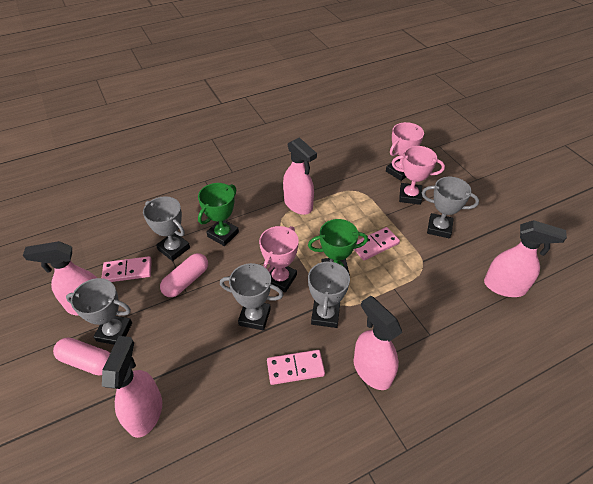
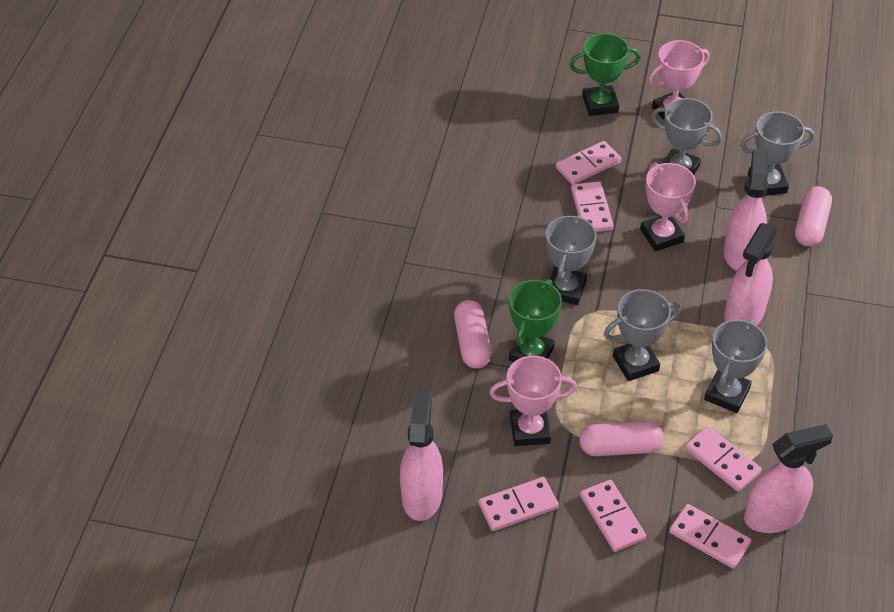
pink capsule: 2 -> 3
pink domino: 3 -> 6
pink spray bottle: 5 -> 4

